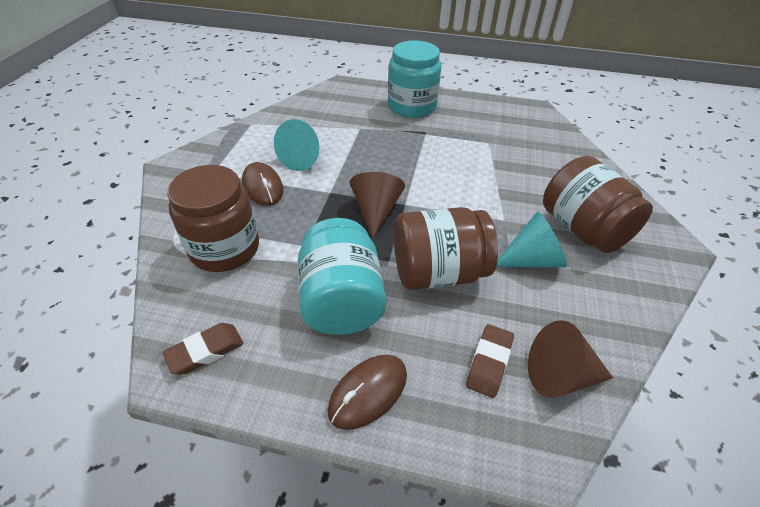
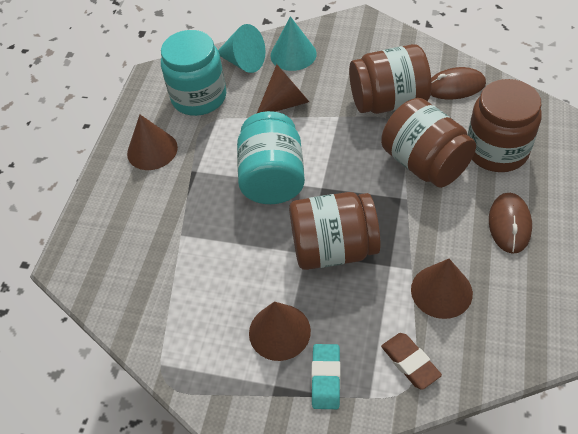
brown cone: 2 -> 4
brown eraser: 2 -> 1
brown jar: 3 -> 4
turquoise eraser: 0 -> 1

